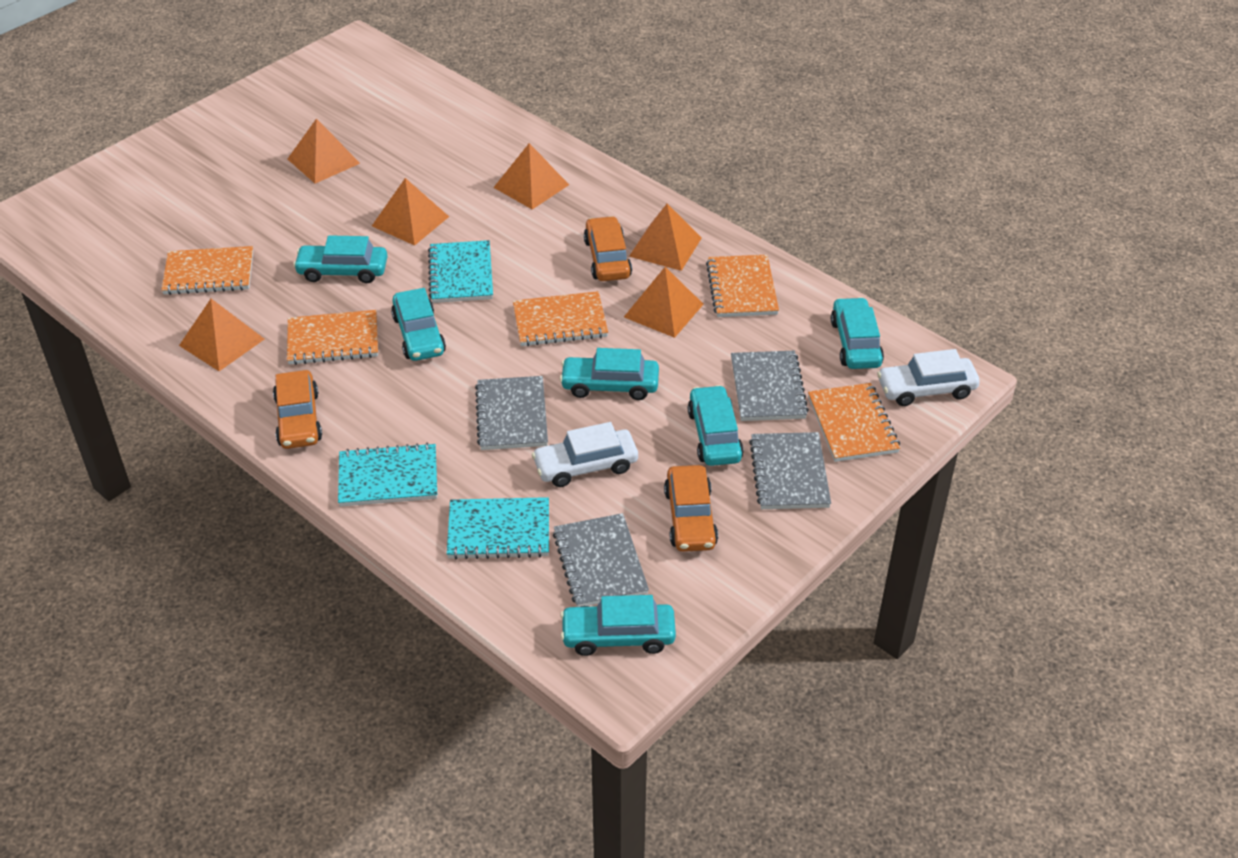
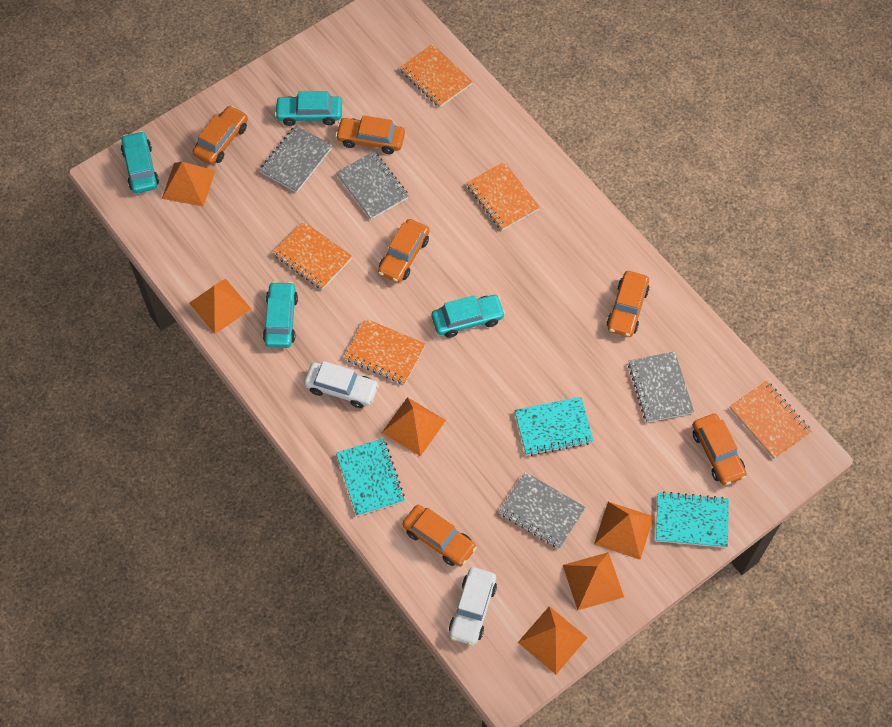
orange car: 3 -> 6
turquoise car: 6 -> 4

